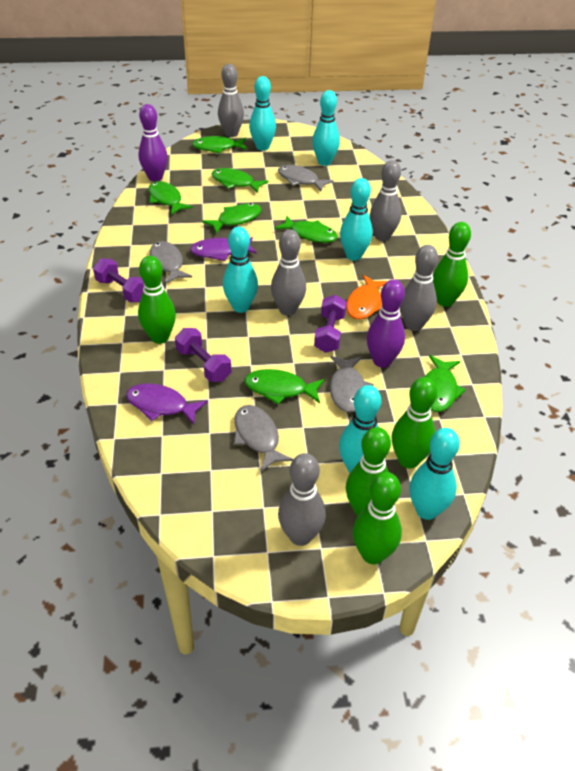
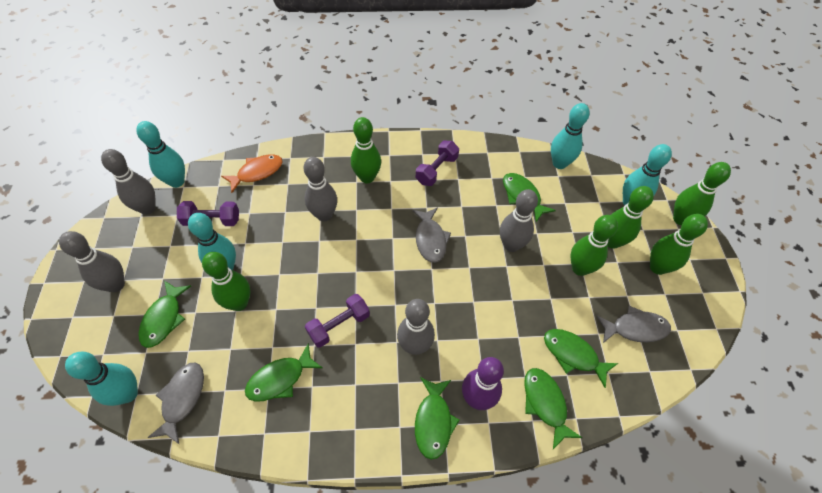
green bowling pin: 5 -> 6
green fish: 7 -> 6
grey fish: 4 -> 3
purple bowling pin: 2 -> 1
purple fish: 2 -> 0
turquoise bowling pin: 6 -> 5

